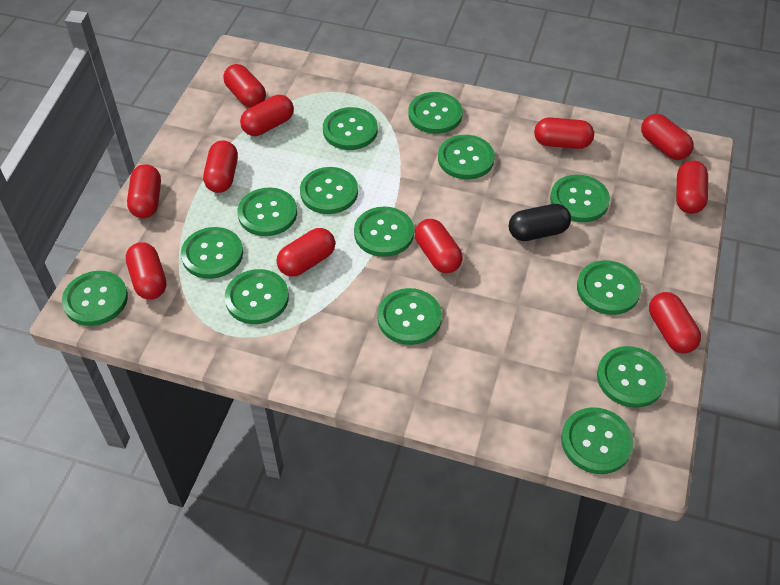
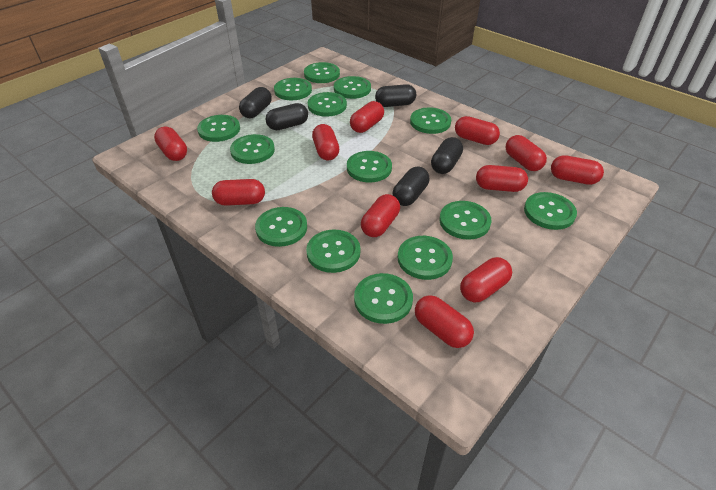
black capsule: 1 -> 5

